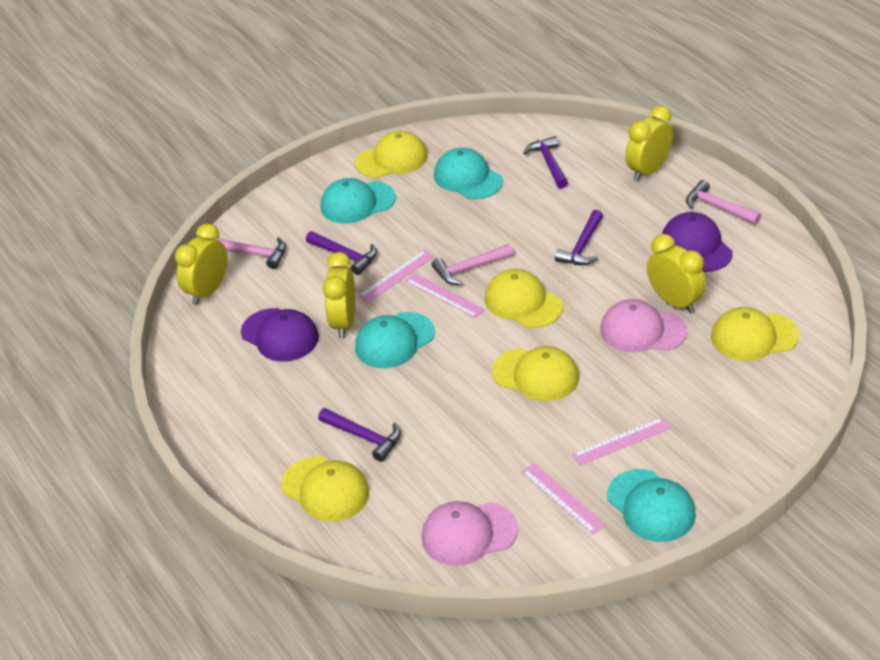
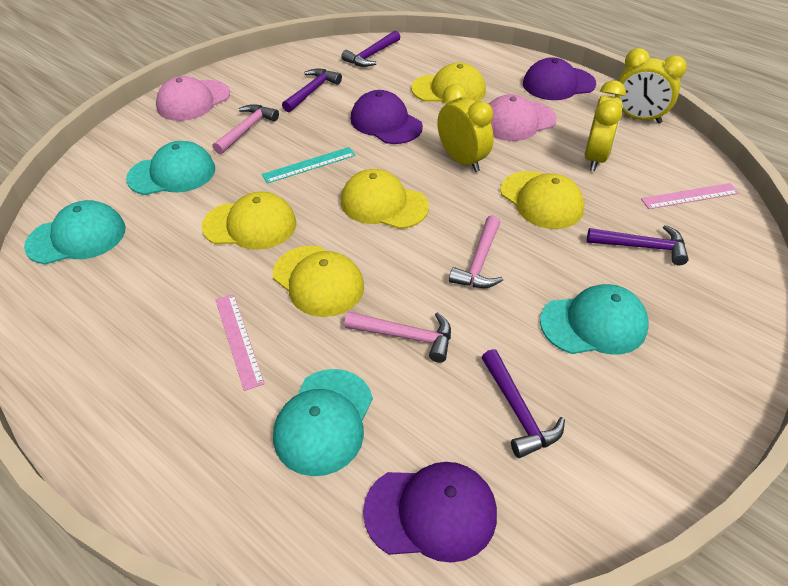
pink ruler: 4 -> 2
purple cap: 2 -> 3
turquoise ruler: 0 -> 1
yellow clock: 4 -> 3

